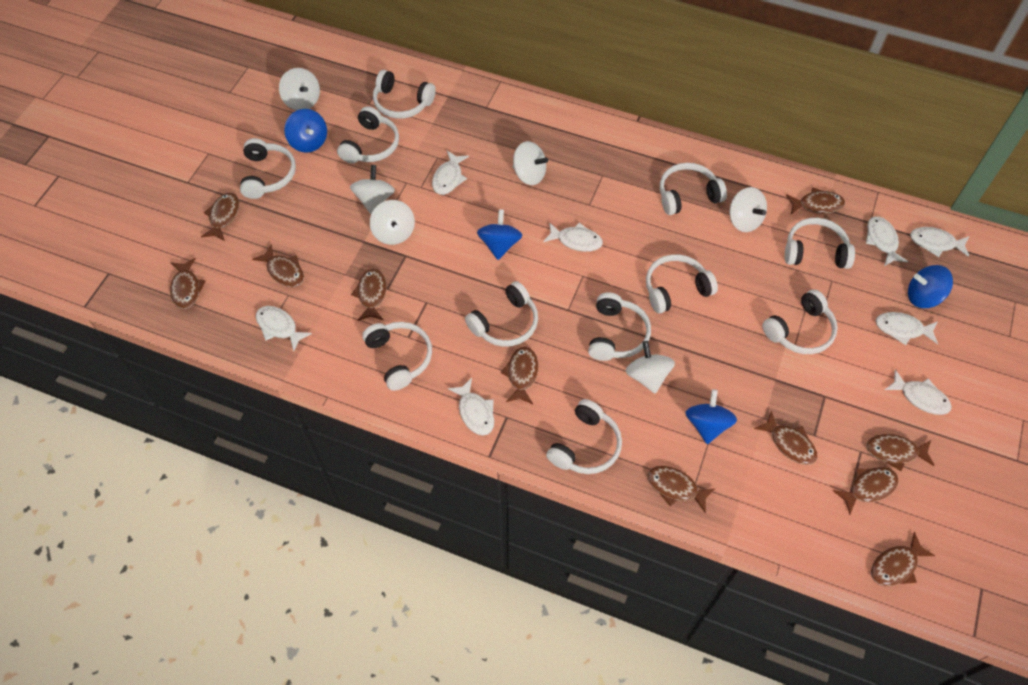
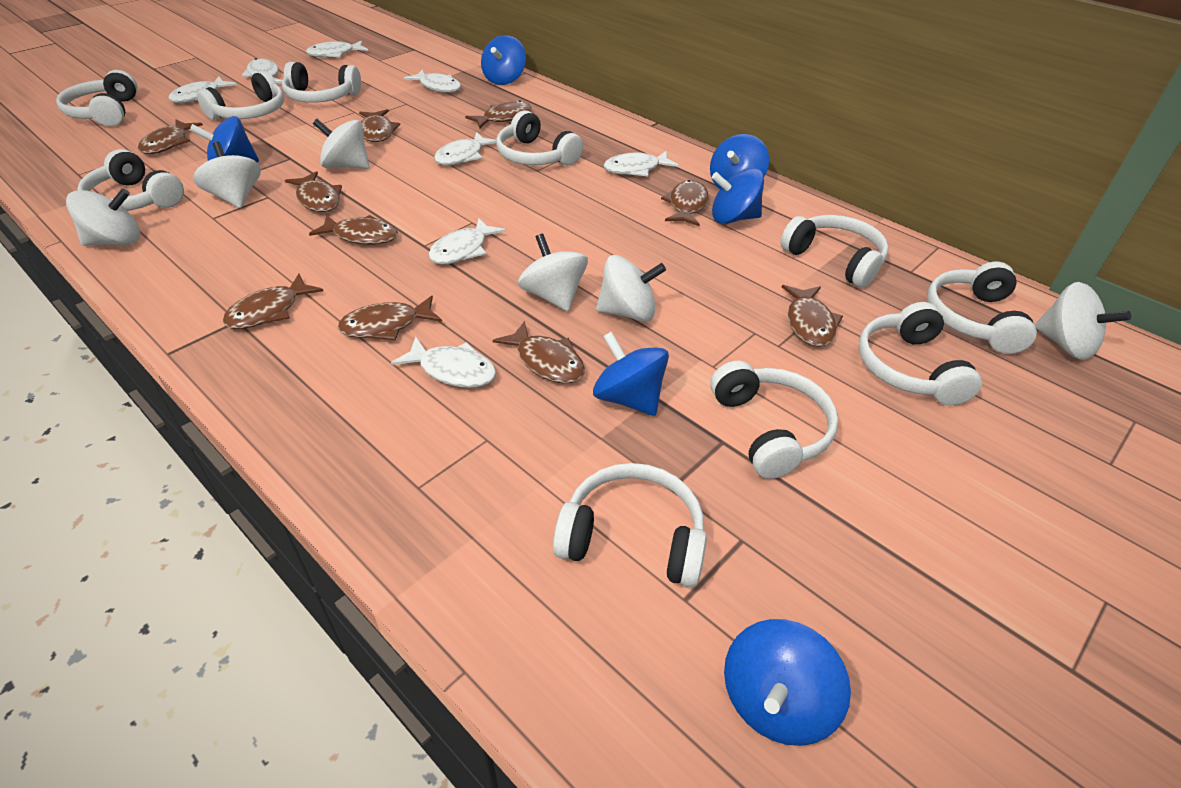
blue spinning top: 4 -> 6
brown fish: 11 -> 10
white headphones: 11 -> 10

